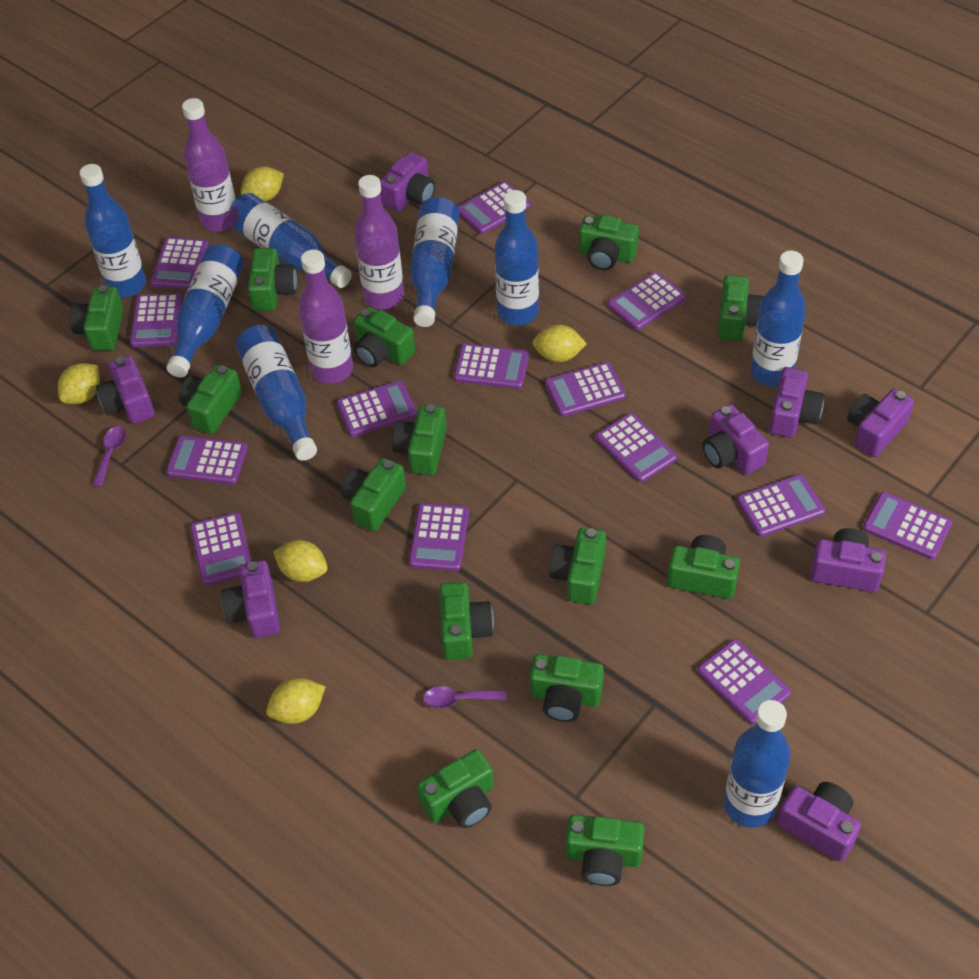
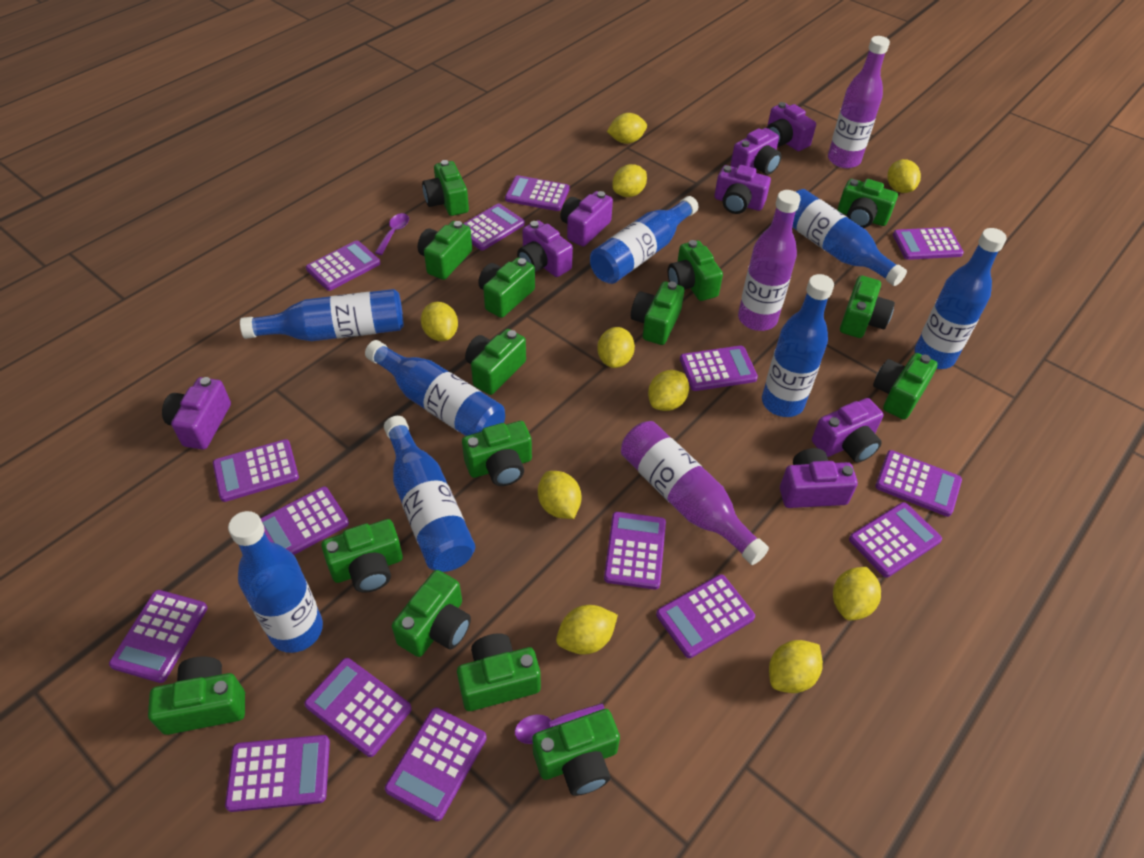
green camera: 14 -> 15
purple calculator: 14 -> 15
yellow lemon: 5 -> 10

